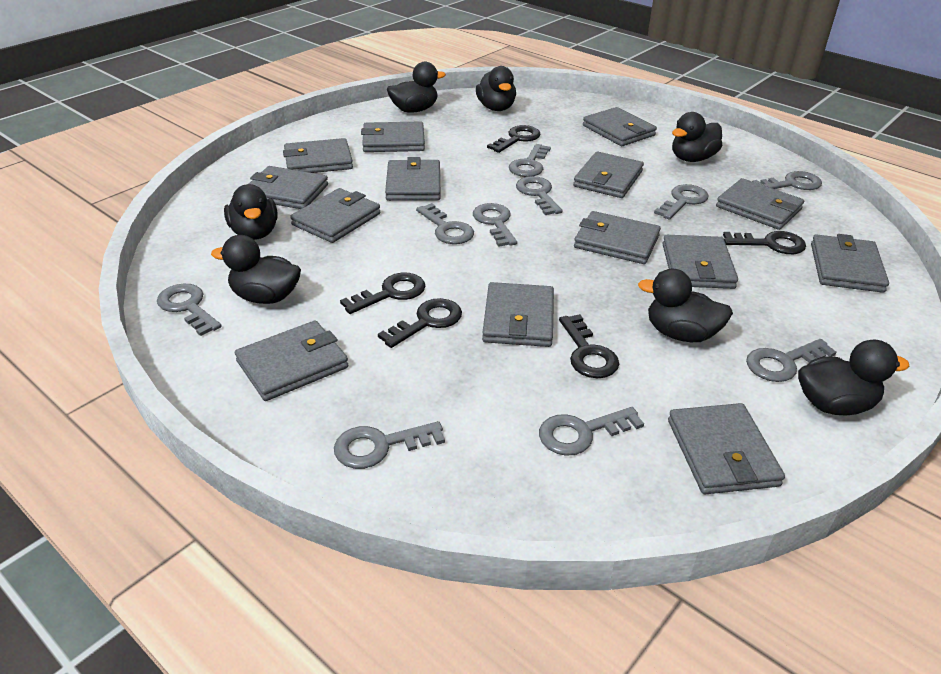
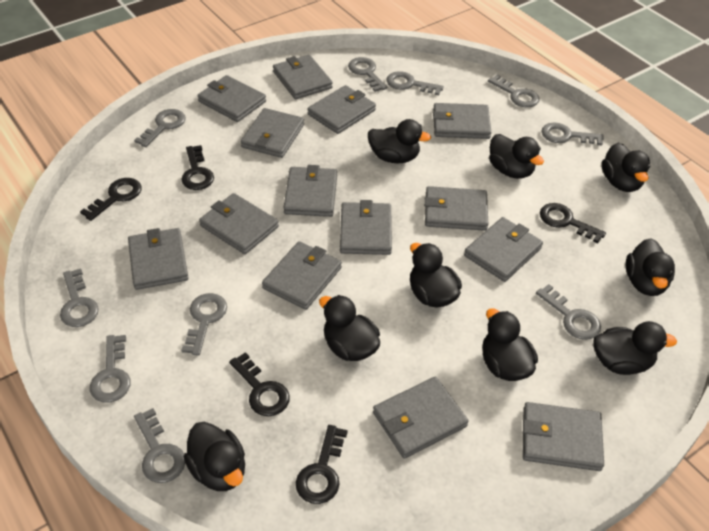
black duck: 7 -> 9

